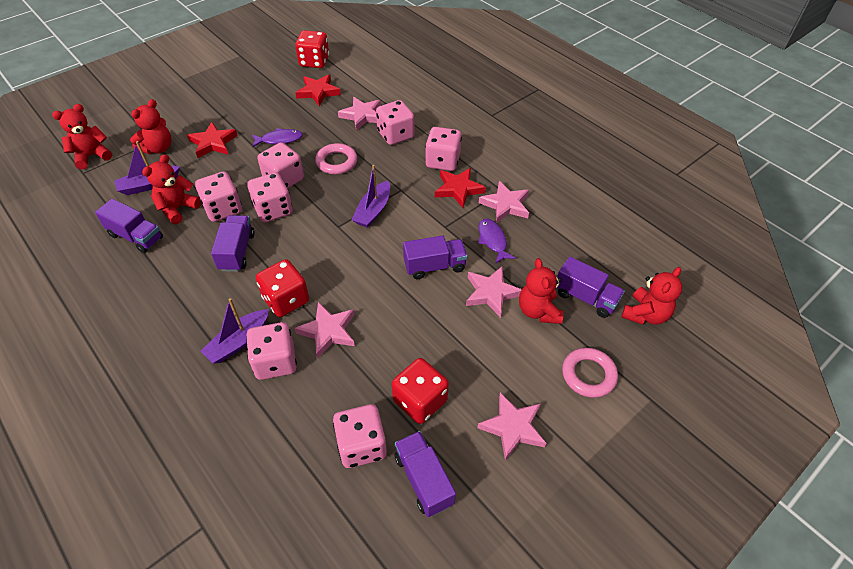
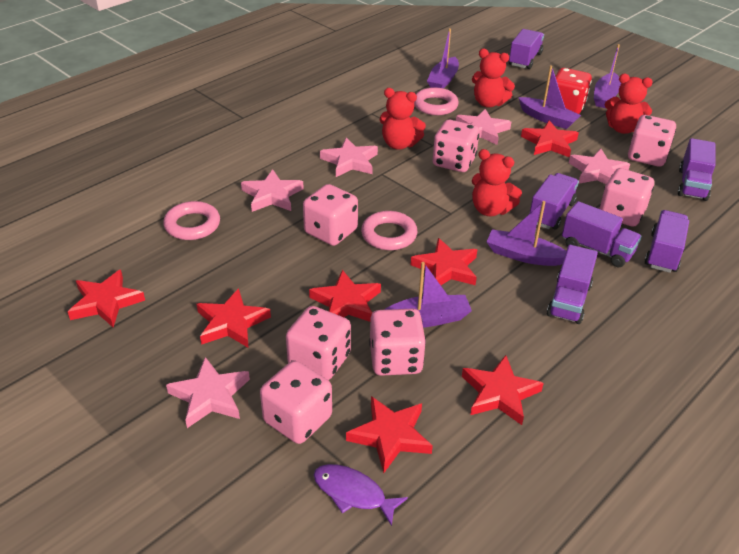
pink ring: 2 -> 3
purple boat: 3 -> 5
purple fish: 2 -> 1
purple truck: 5 -> 6
red dice: 3 -> 1
red star: 3 -> 7
red teddy bear: 5 -> 4

